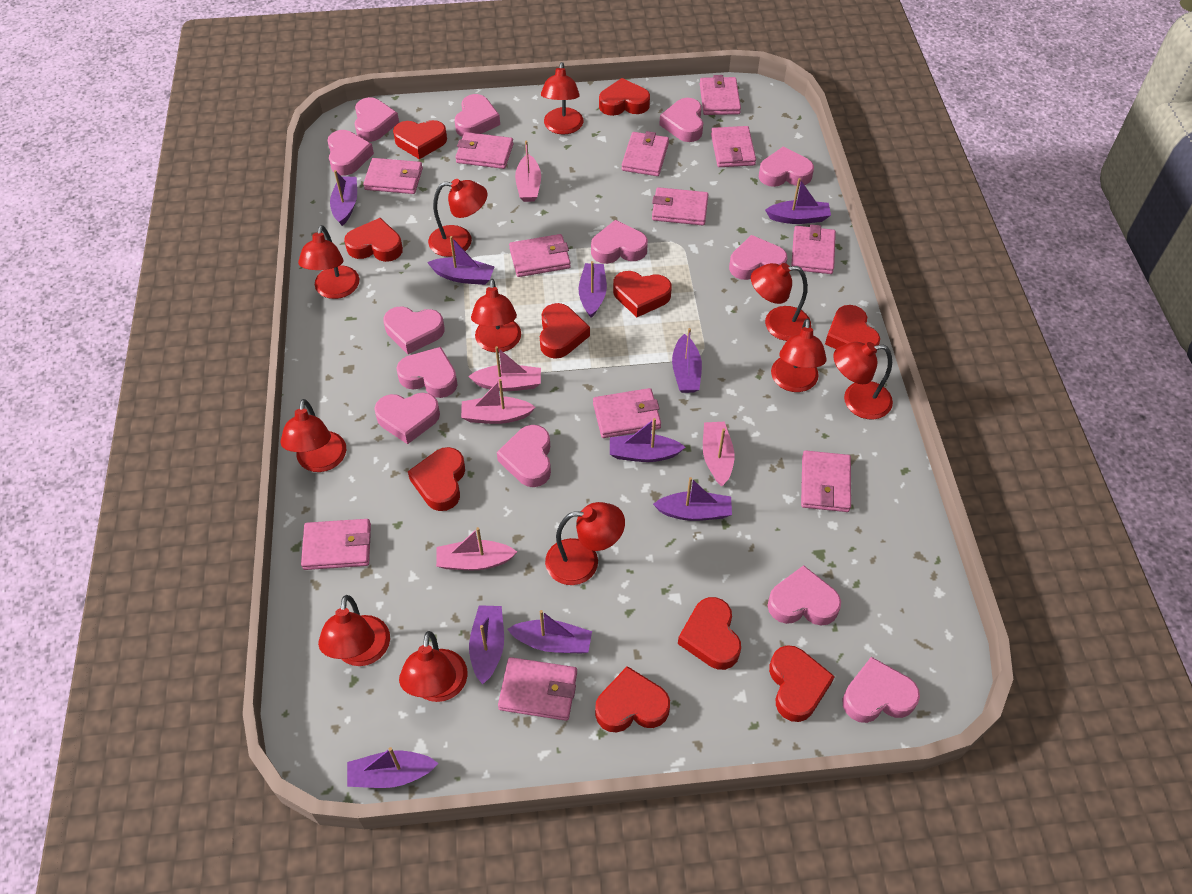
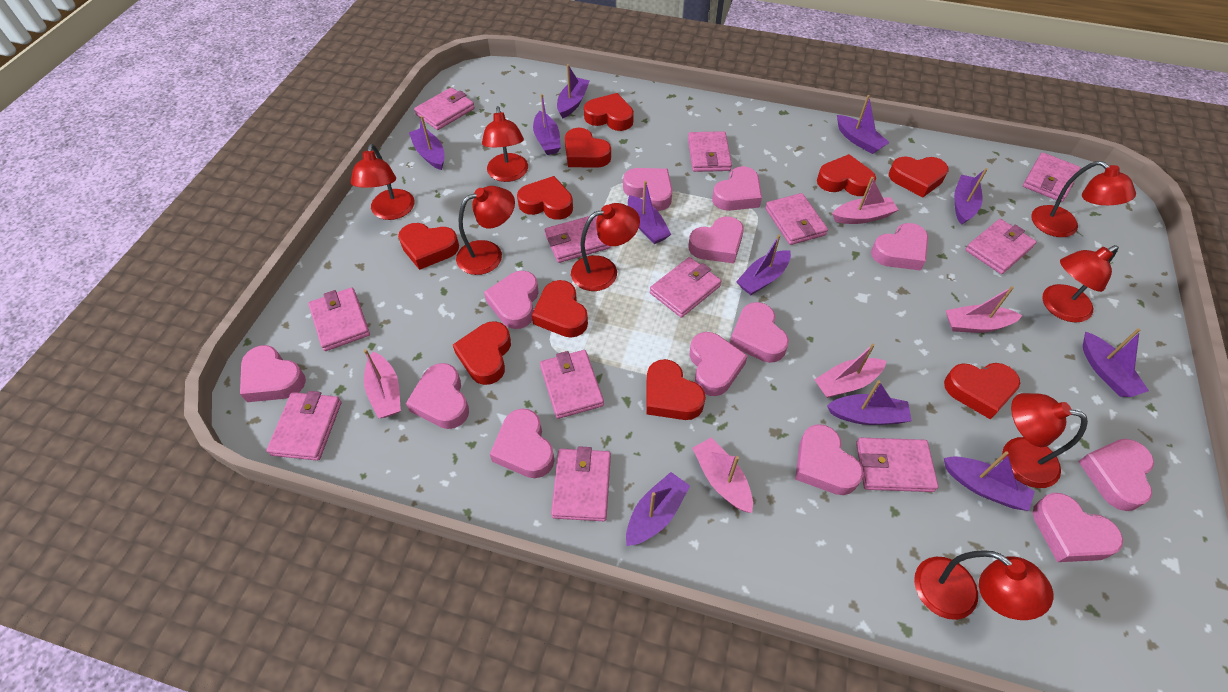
purple boat: 10 -> 11
red lamp: 11 -> 8

